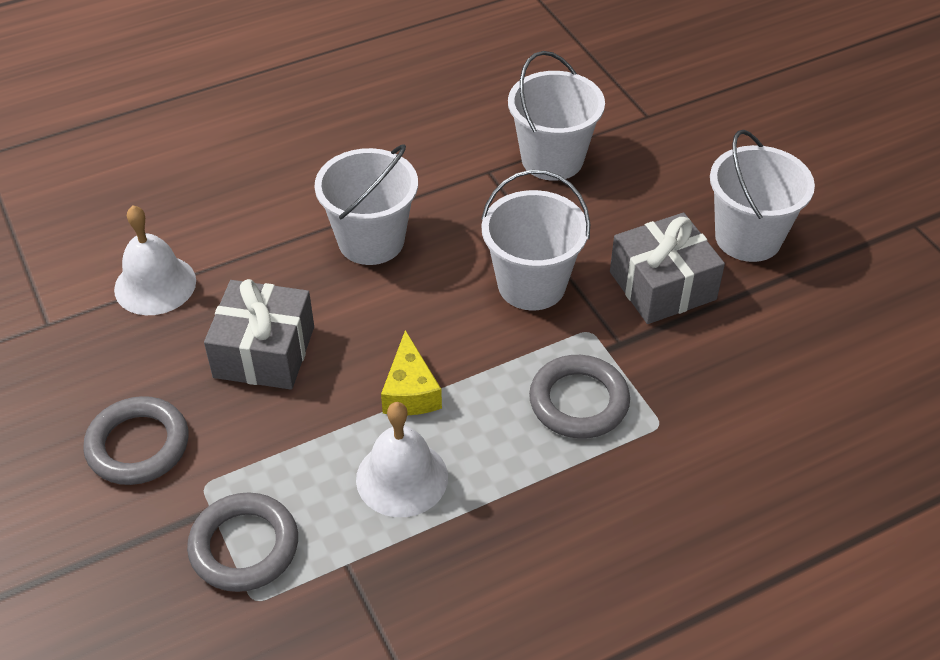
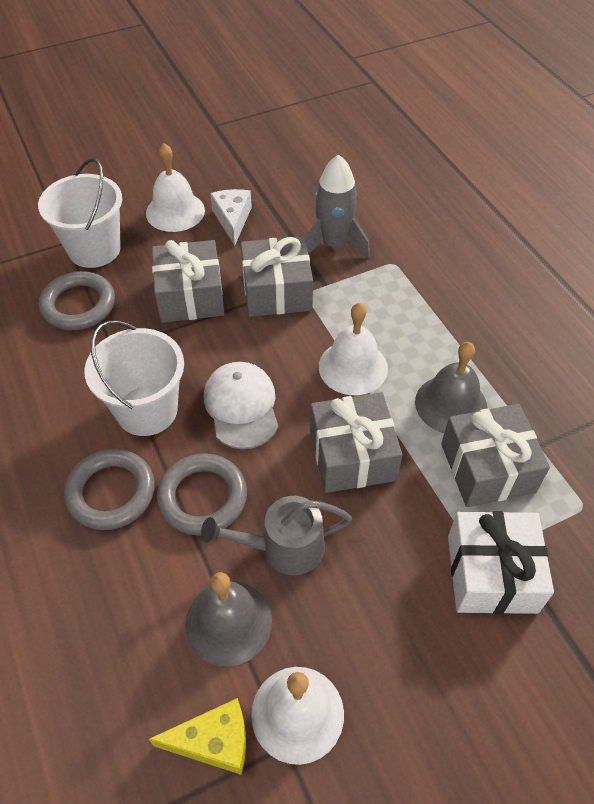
grey bell: 0 -> 2
grey gift: 2 -> 4
grey rocket: 0 -> 1
grey watering can: 0 -> 1
white bell: 2 -> 3
white bucket: 4 -> 2
white cap: 0 -> 1
white cheese: 0 -> 1
white gift: 0 -> 1

